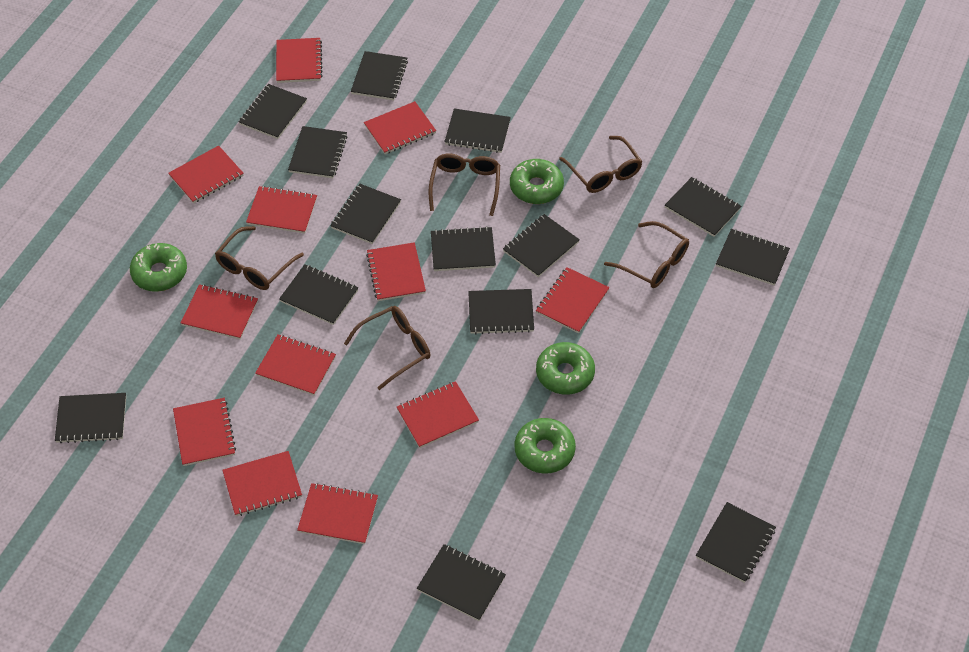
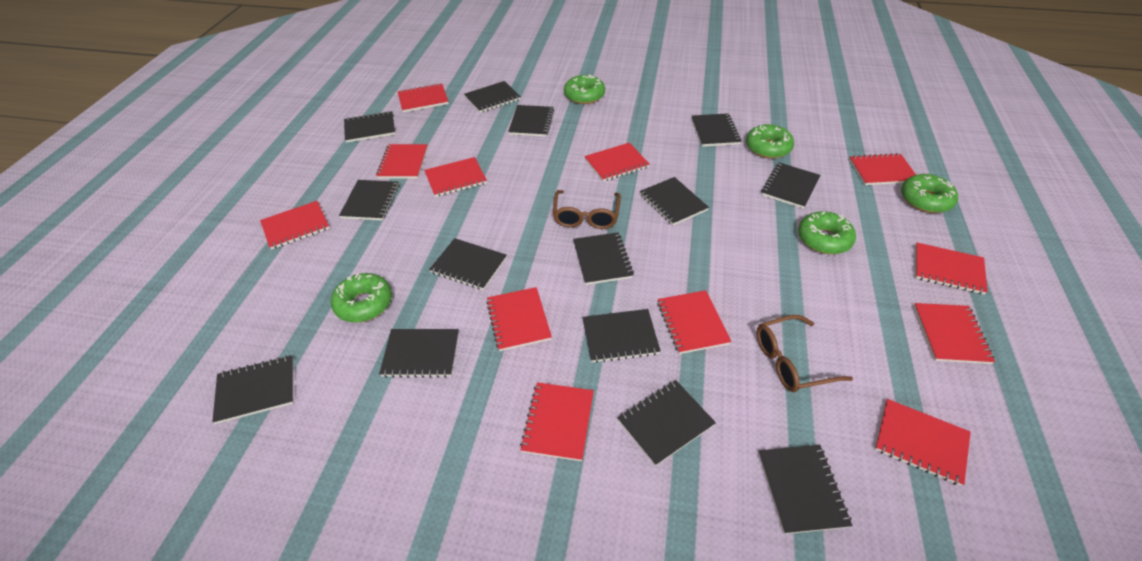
brown glasses: 5 -> 2
green donut: 4 -> 5

